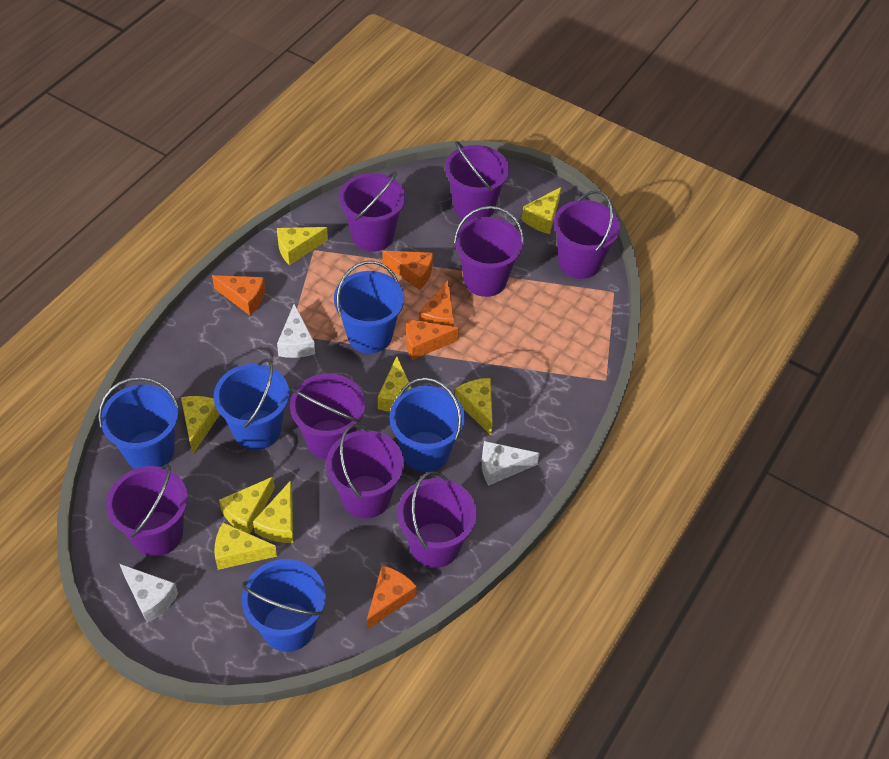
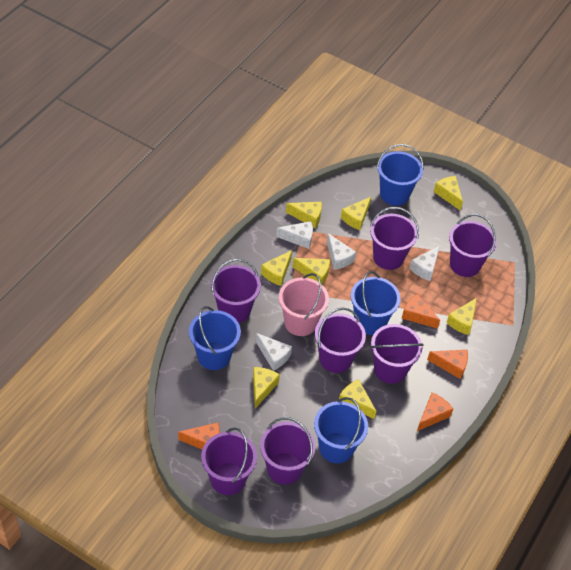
blue bucket: 5 -> 4
orange cheese: 5 -> 4
pink bucket: 0 -> 1
purple bucket: 8 -> 7
white cheese: 3 -> 4

